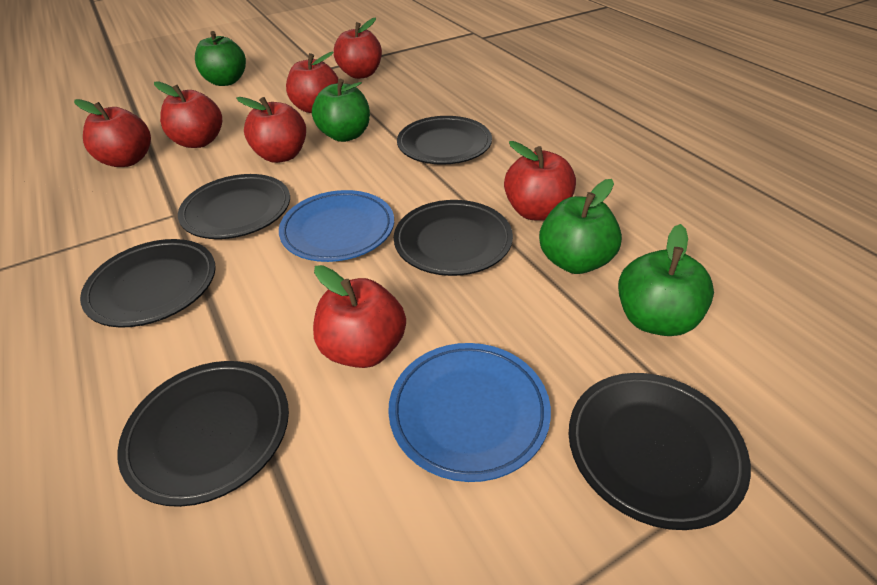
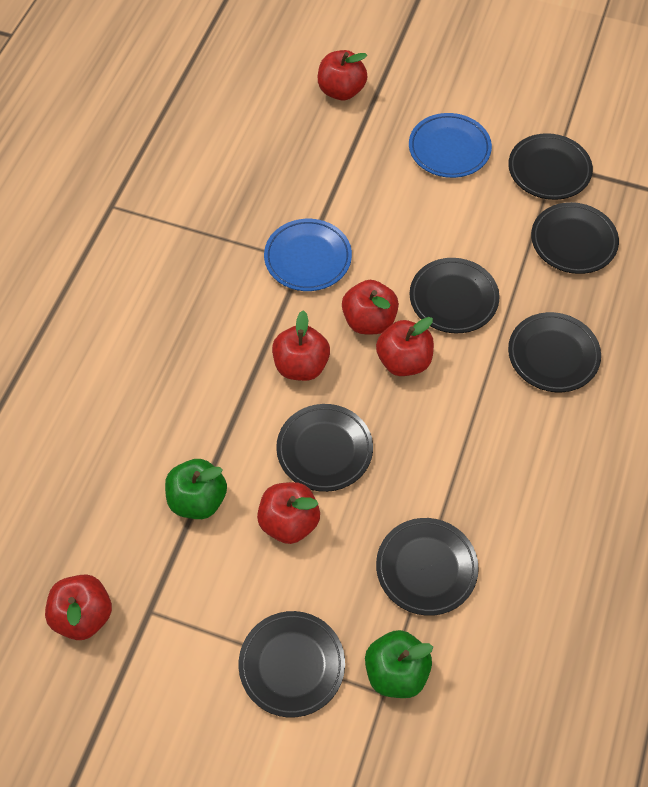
black plate: 6 -> 7
green apple: 4 -> 2
red apple: 7 -> 6

